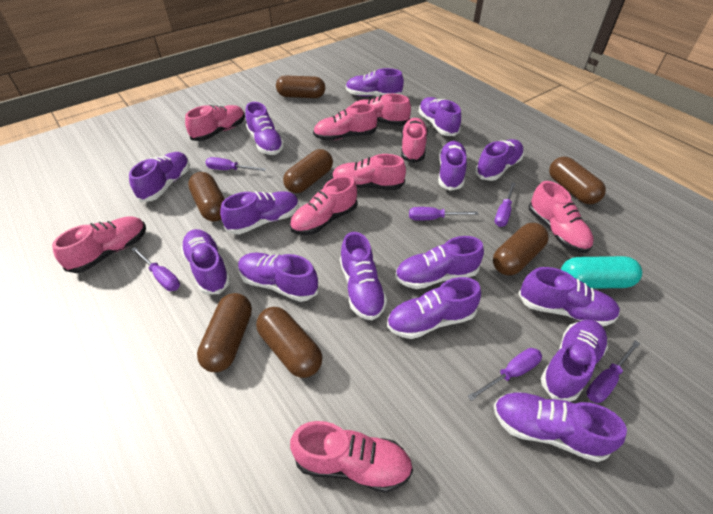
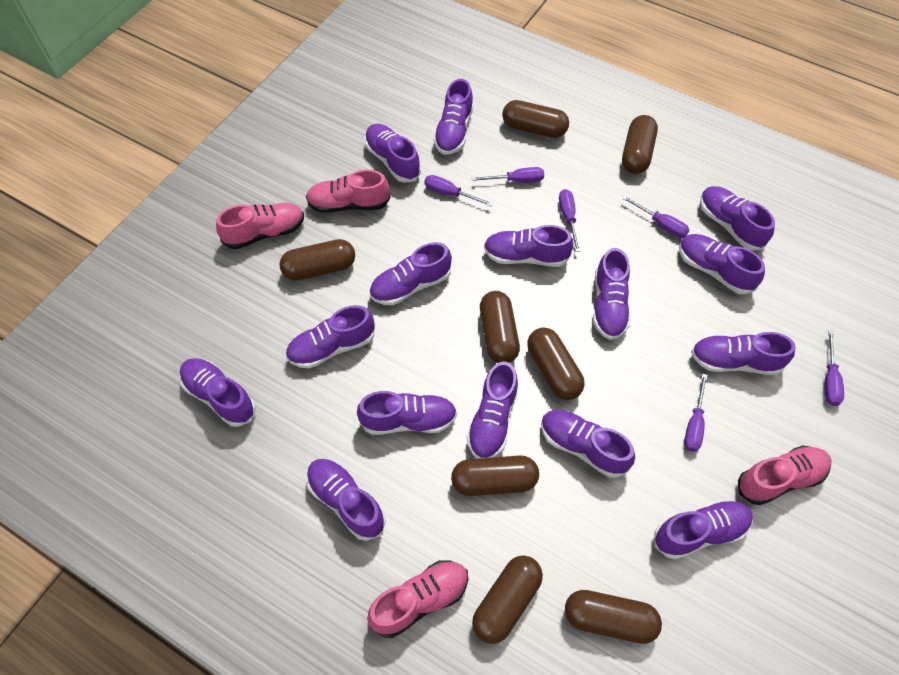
brown capsule: 7 -> 8
pink shoe: 9 -> 4
turquoise capsule: 1 -> 0

